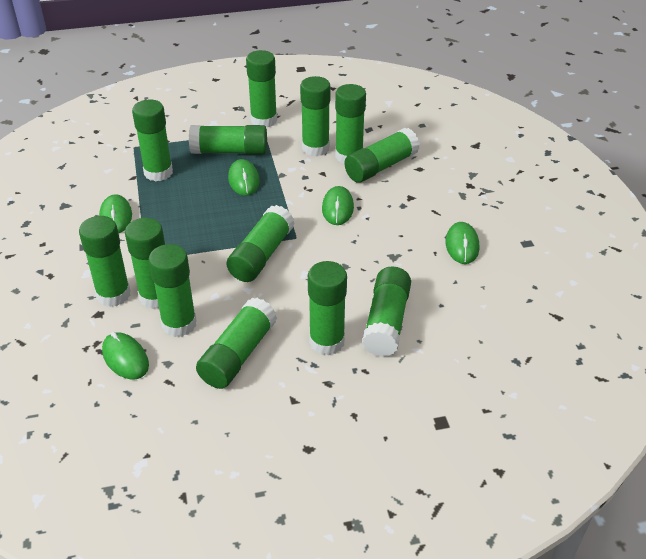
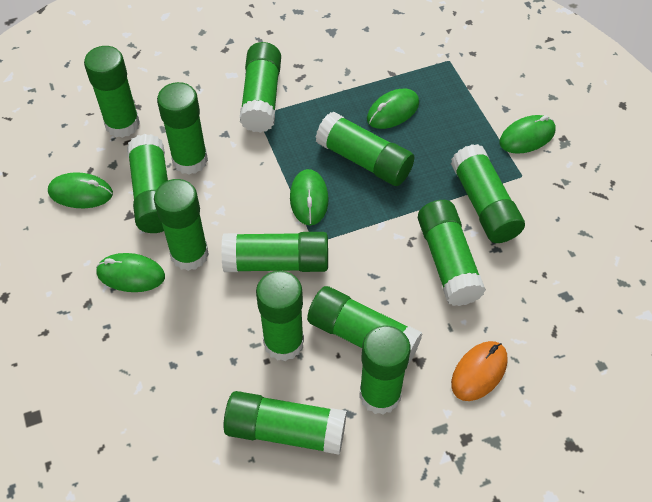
orange mouse: 0 -> 1

